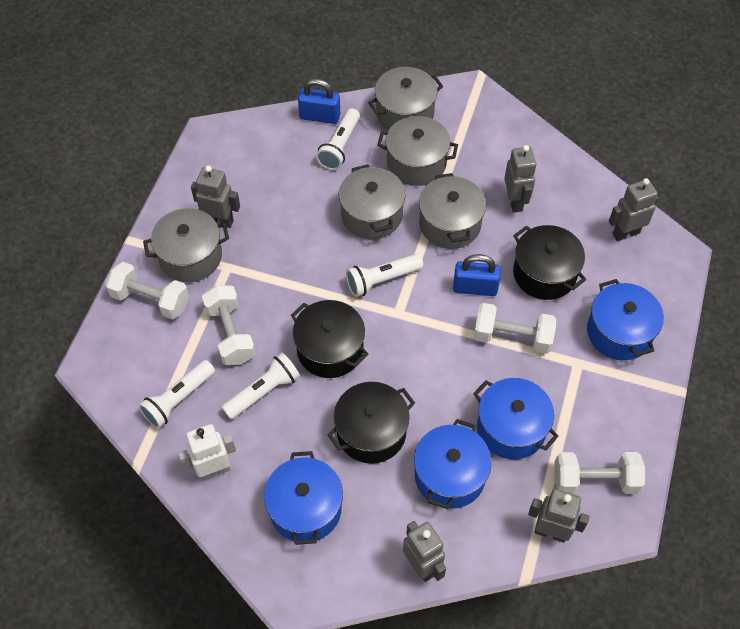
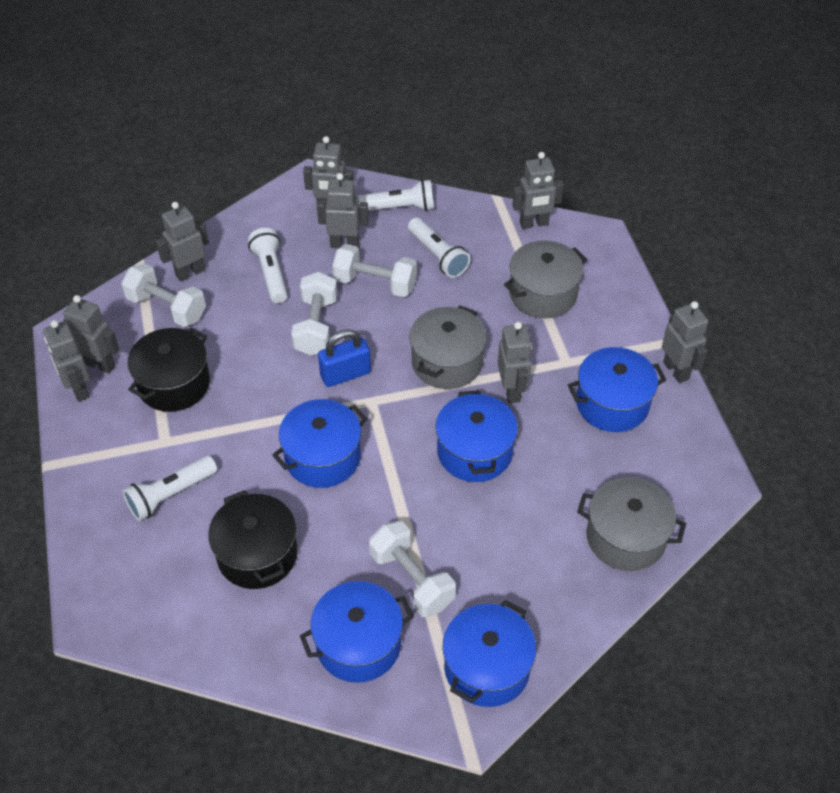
black pot: 3 -> 2
blue padlock: 2 -> 1
blue pot: 4 -> 5
grey pot: 5 -> 3
grey robot: 5 -> 8
white robot: 1 -> 0

